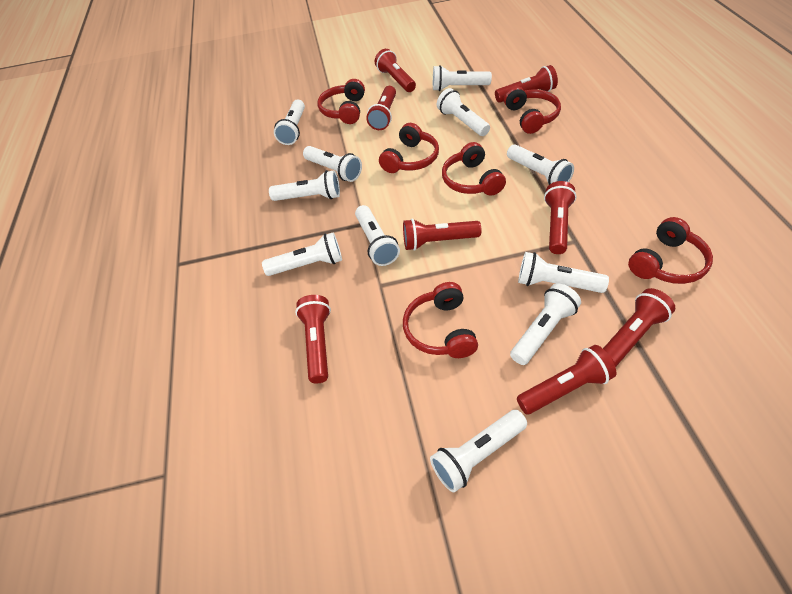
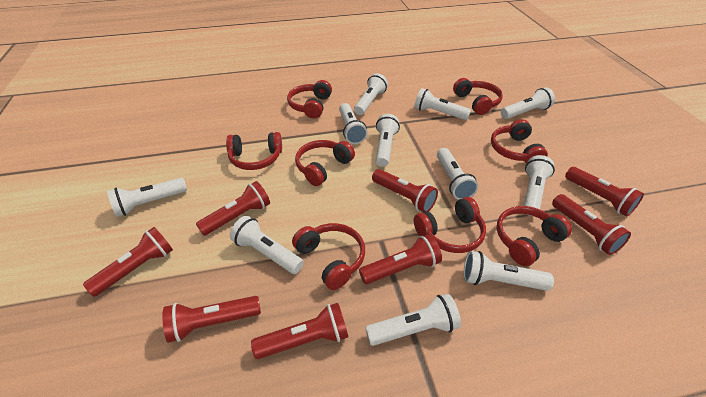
red headphones: 6 -> 8

